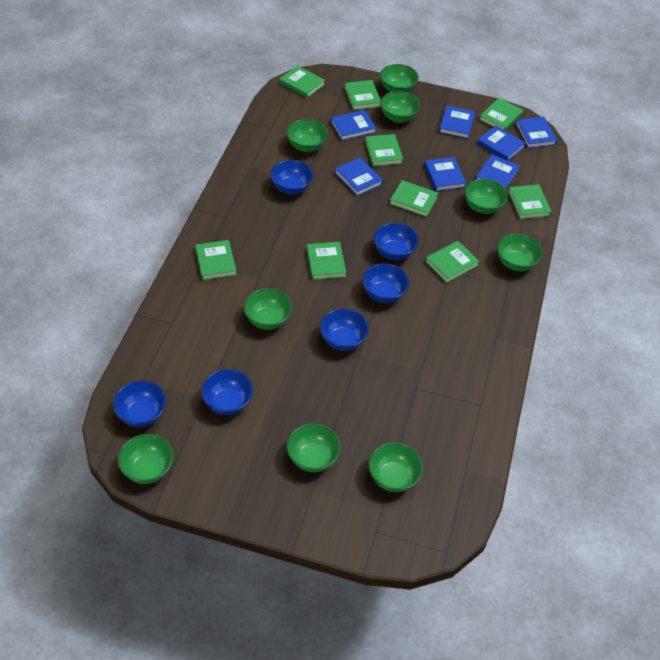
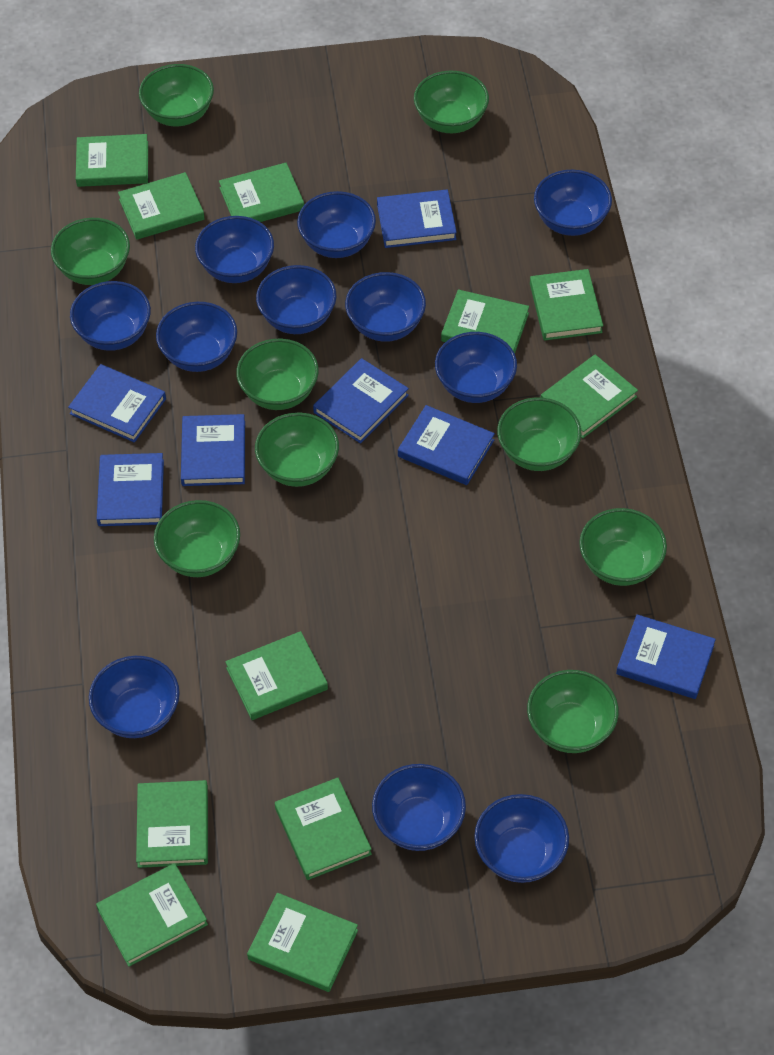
blue bowl: 6 -> 11
green book: 9 -> 11

